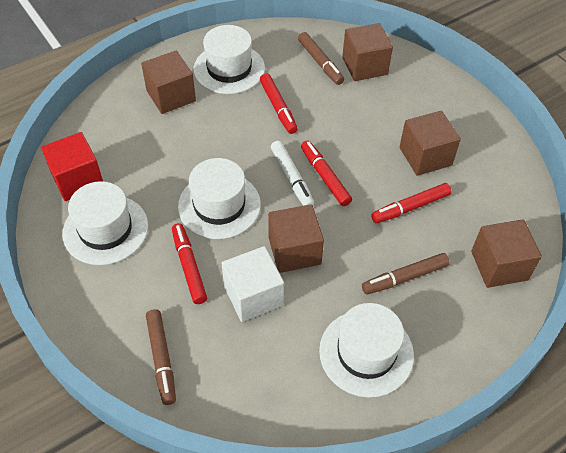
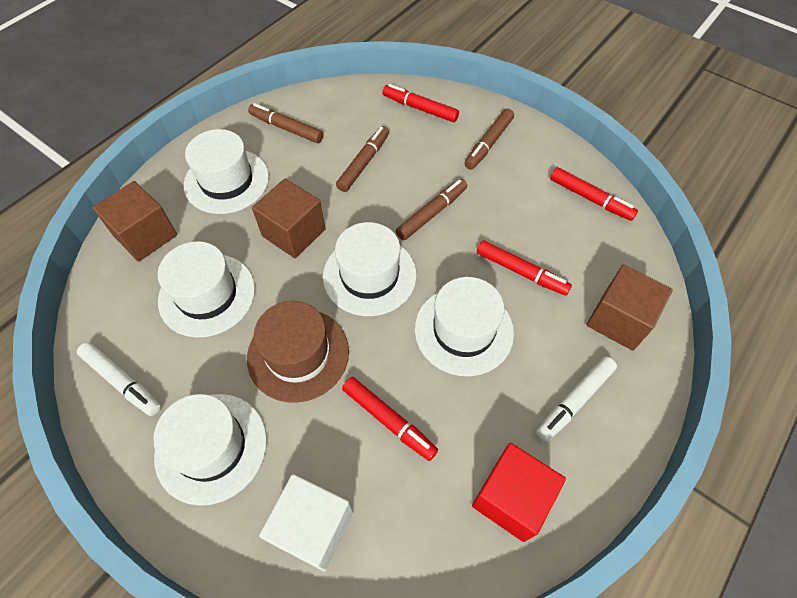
brown cube: 5 -> 3
brown hat: 0 -> 1
brown marker: 3 -> 4
white hat: 4 -> 5
white marker: 1 -> 2

